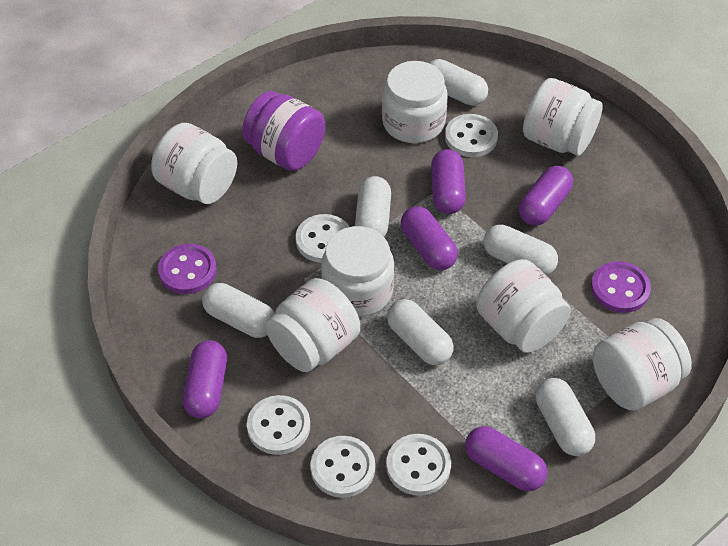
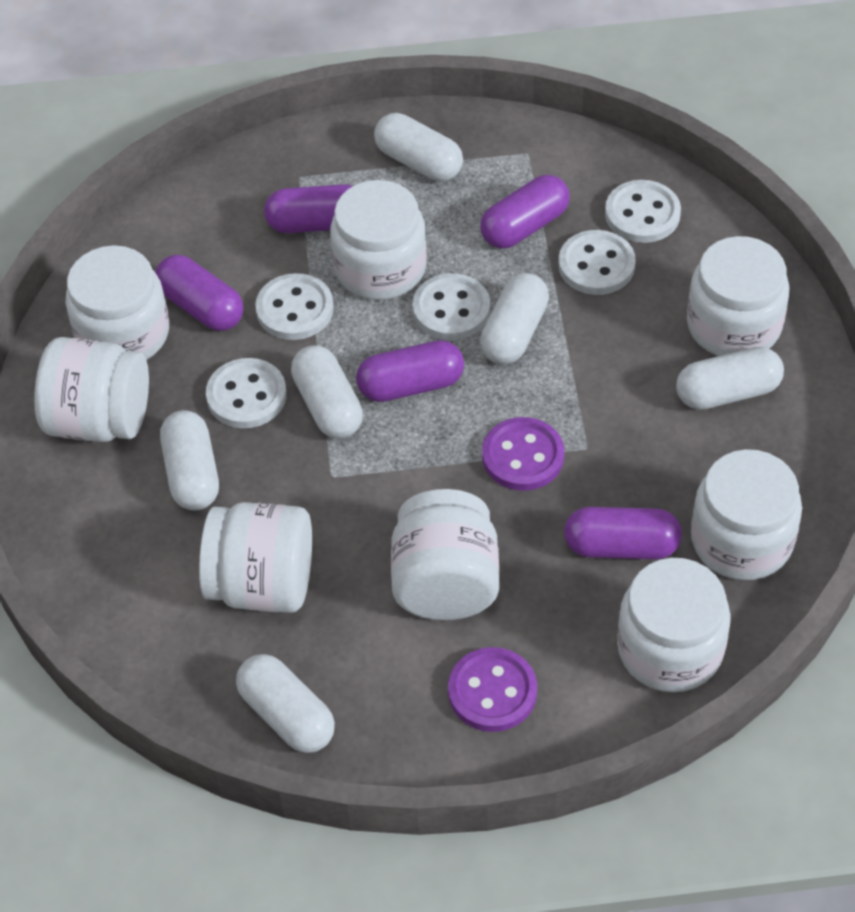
purple jar: 1 -> 0
white jar: 7 -> 8

